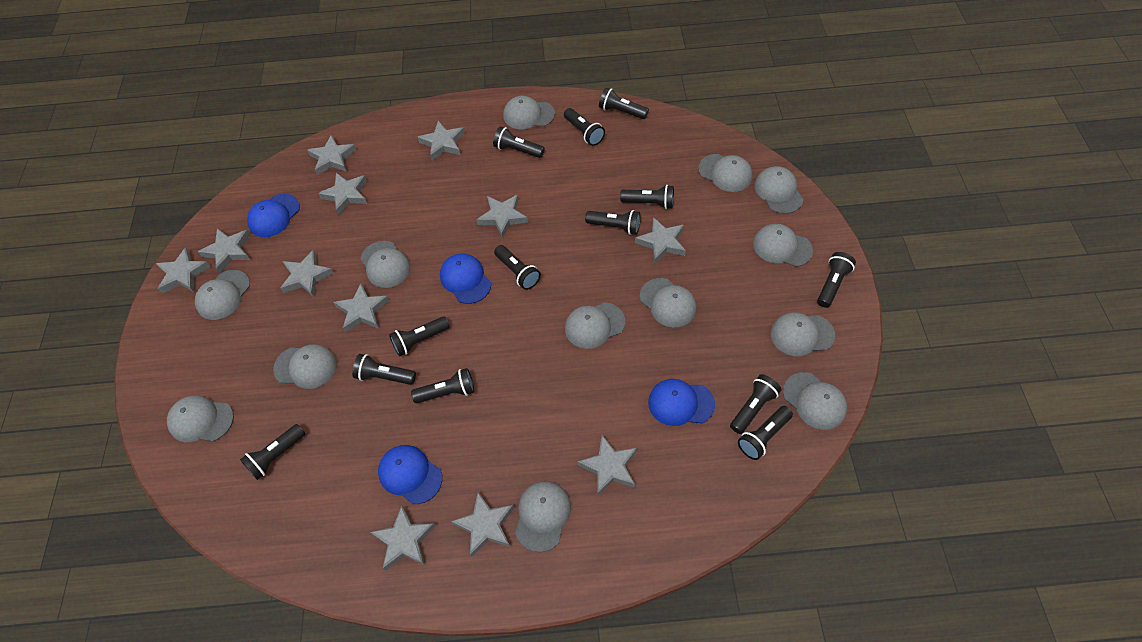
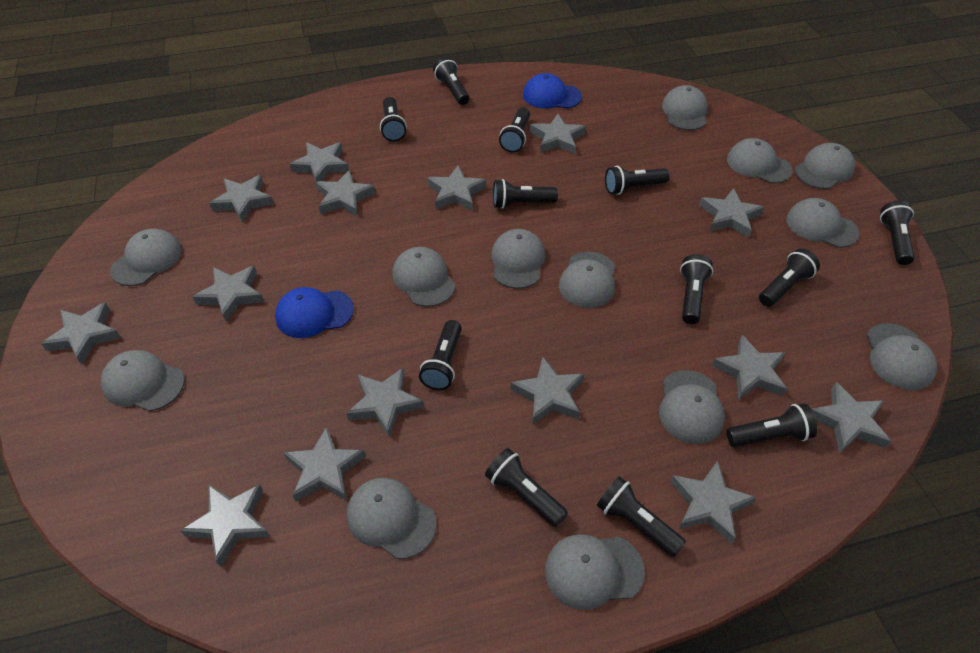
black flashlight: 13 -> 12
blue cap: 4 -> 2
grey star: 12 -> 15

